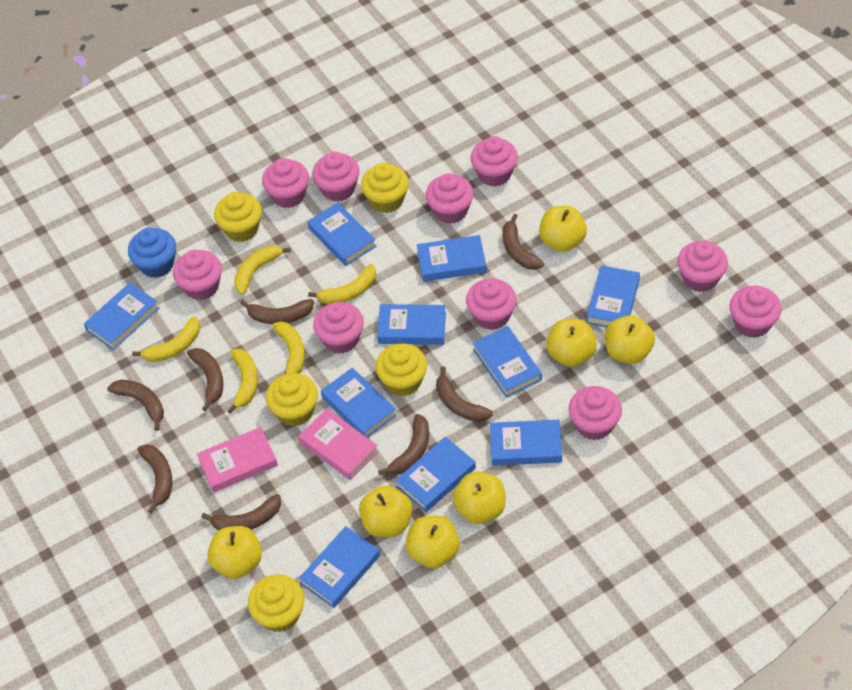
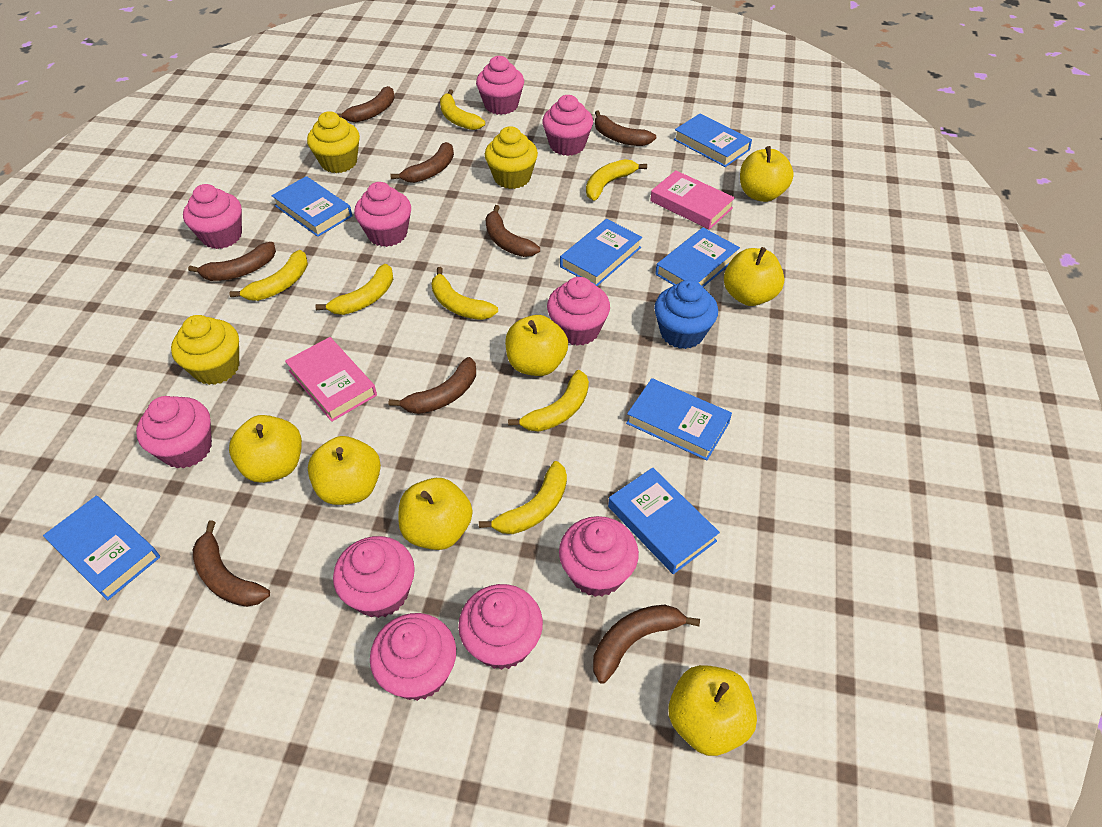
blue book: 10 -> 7
yellow banana: 5 -> 7
yellow cupcake: 5 -> 3

